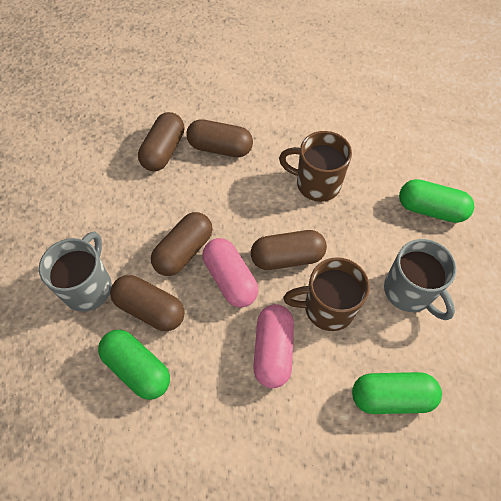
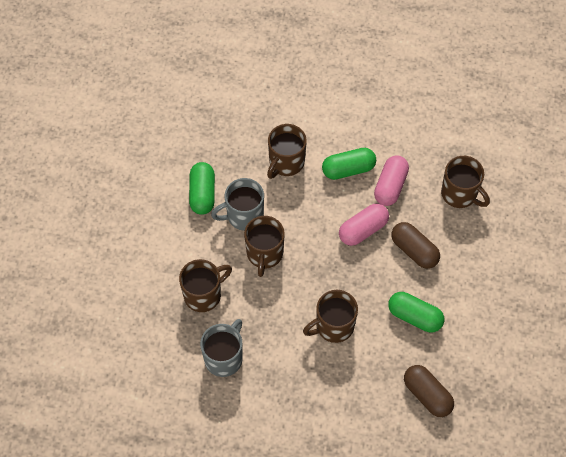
brown capsule: 5 -> 2
brown mug: 2 -> 5

